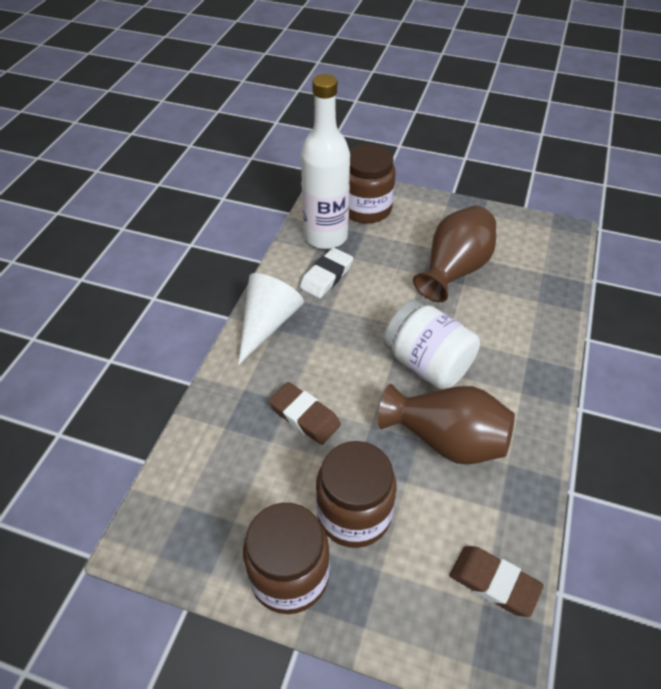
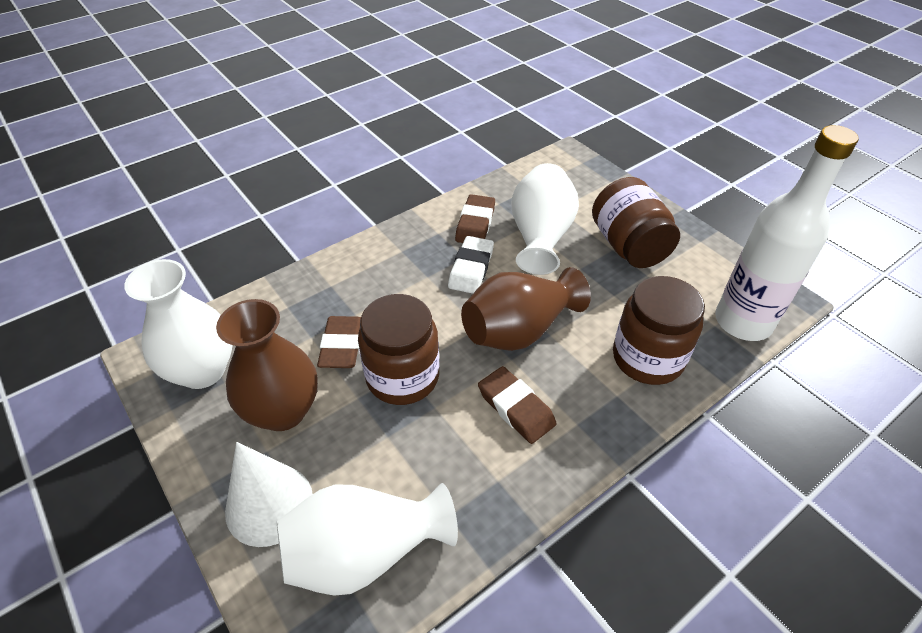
brown eraser: 2 -> 3
white jar: 1 -> 0
white vase: 0 -> 3

